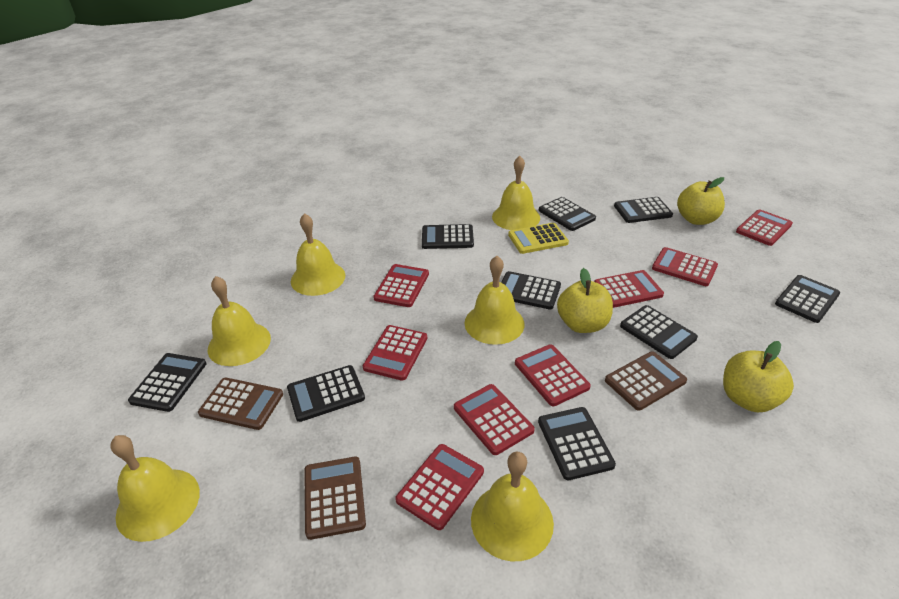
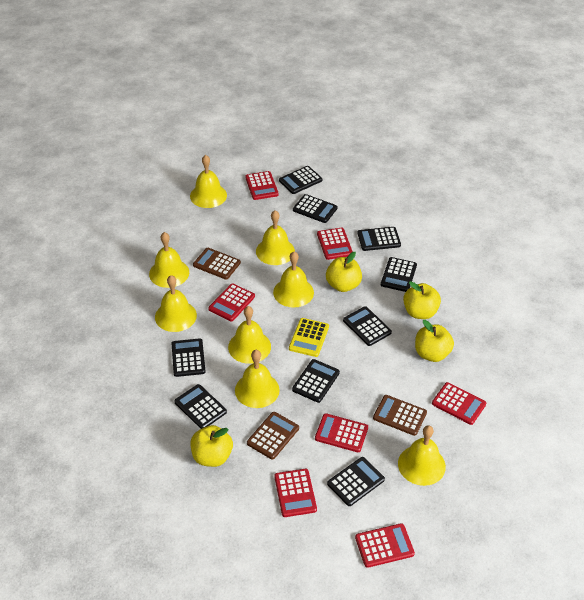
red calculator: 8 -> 7
yellow apple: 3 -> 4
yellow bell: 6 -> 8

